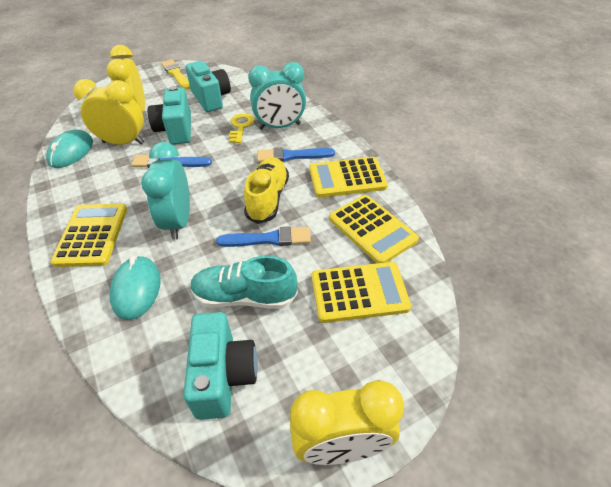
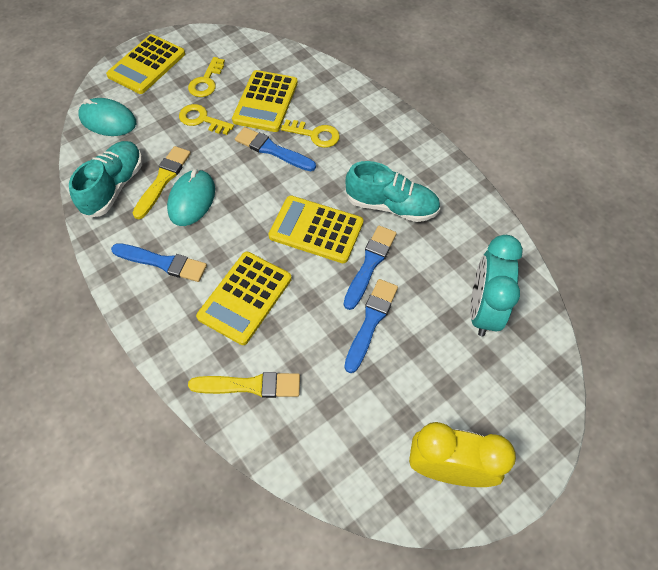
blue brush: 3 -> 4
turquoise camera: 3 -> 0
turquoise clock: 2 -> 1
turquoise shoe: 1 -> 2
yellow brush: 1 -> 2
yellow clock: 3 -> 1
yellow key: 1 -> 3
yellow shoe: 1 -> 0

